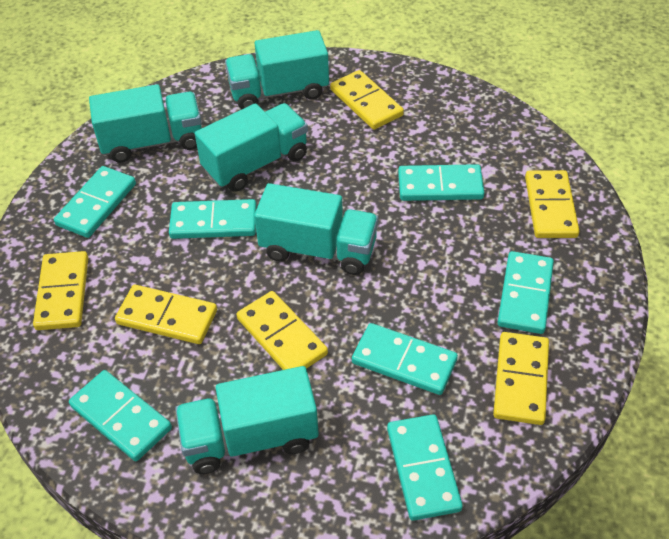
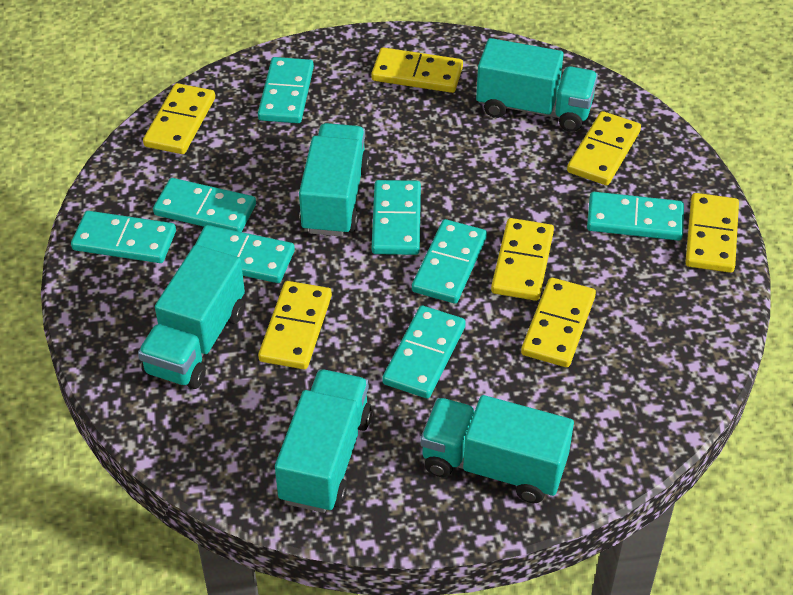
turquoise domino: 7 -> 8
yellow domino: 6 -> 7

